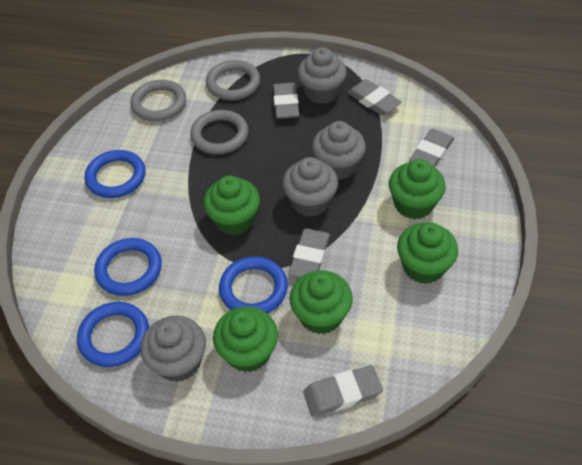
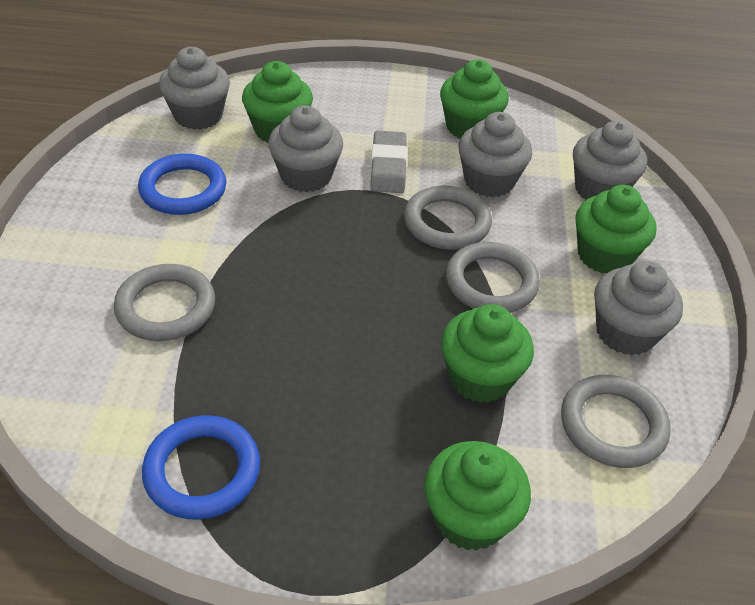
blue ring: 4 -> 2
grey cupcake: 4 -> 5
grey eraser: 5 -> 1
grey ring: 3 -> 4

